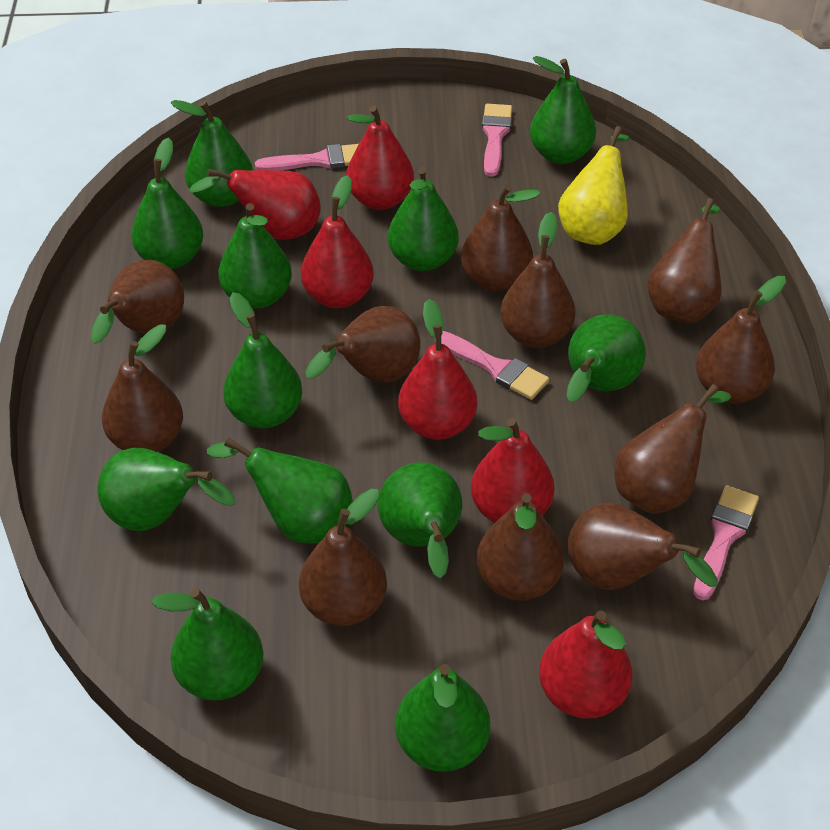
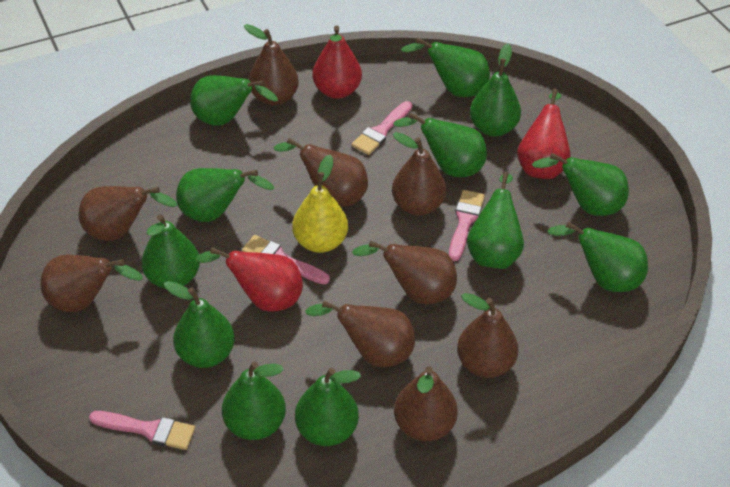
brown pear: 11 -> 9
red pear: 6 -> 3

